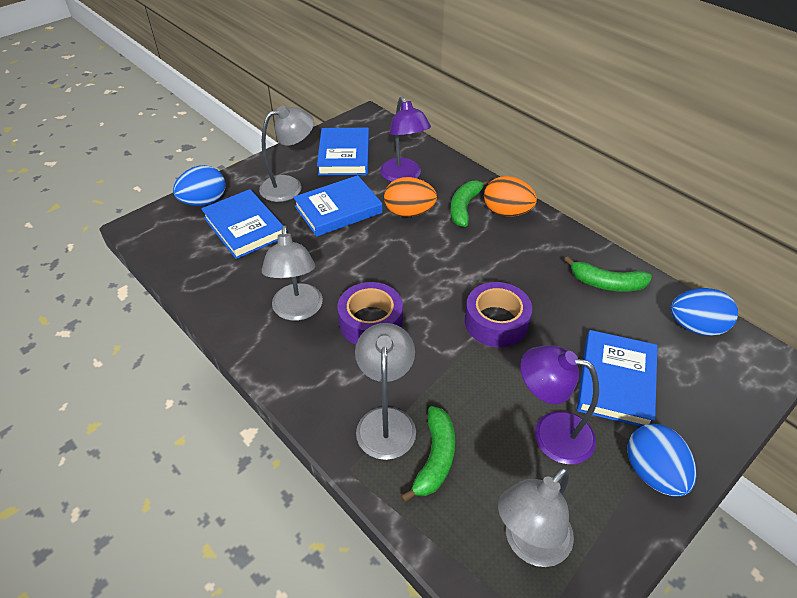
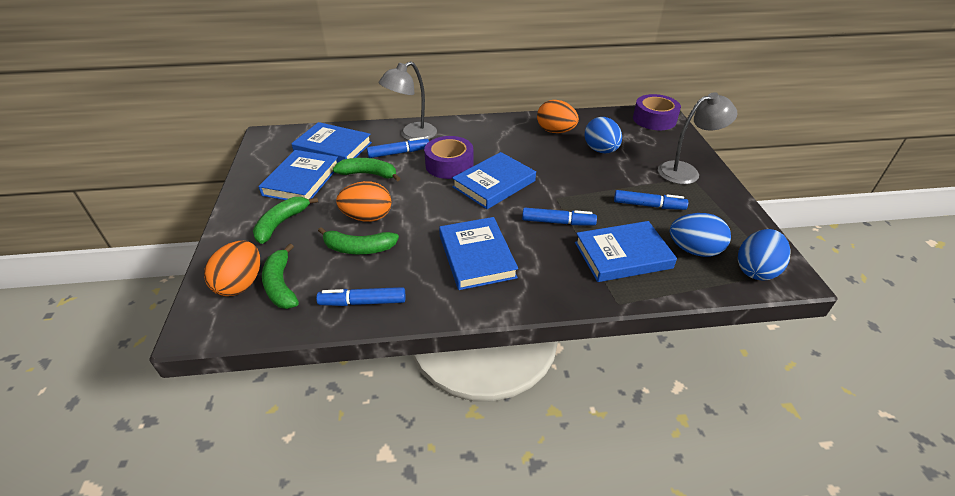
blue book: 4 -> 5
blue marker: 0 -> 4
green banana: 3 -> 4
grey lamp: 4 -> 2
orange egg: 2 -> 3
purple lamp: 2 -> 0

